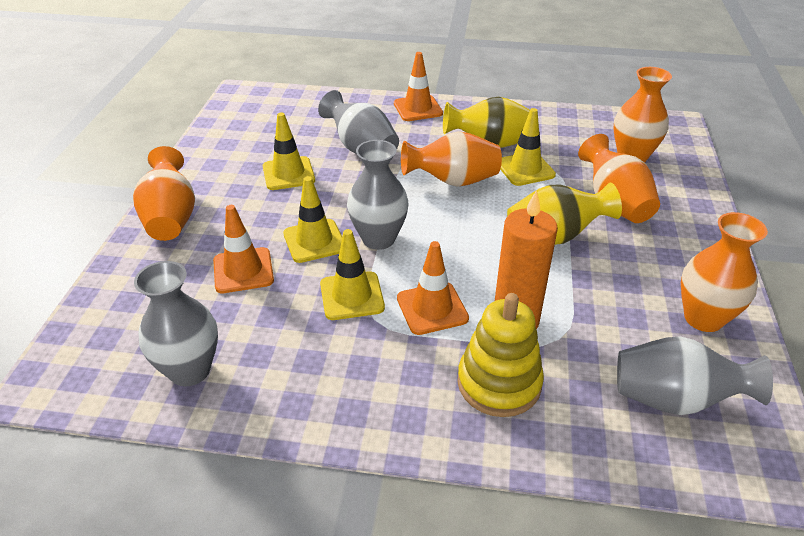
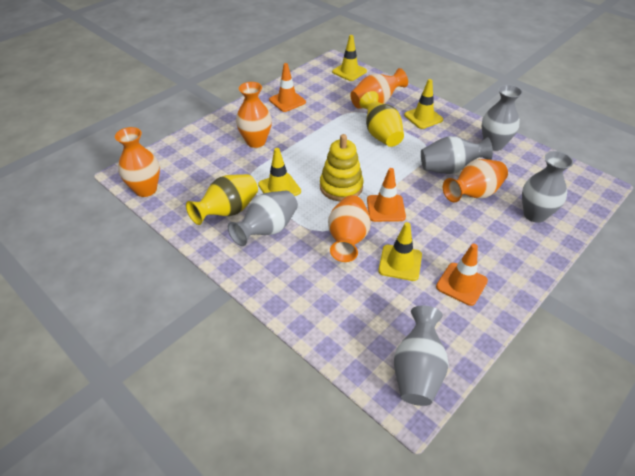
grey vase: 4 -> 5
orange candle: 1 -> 0

